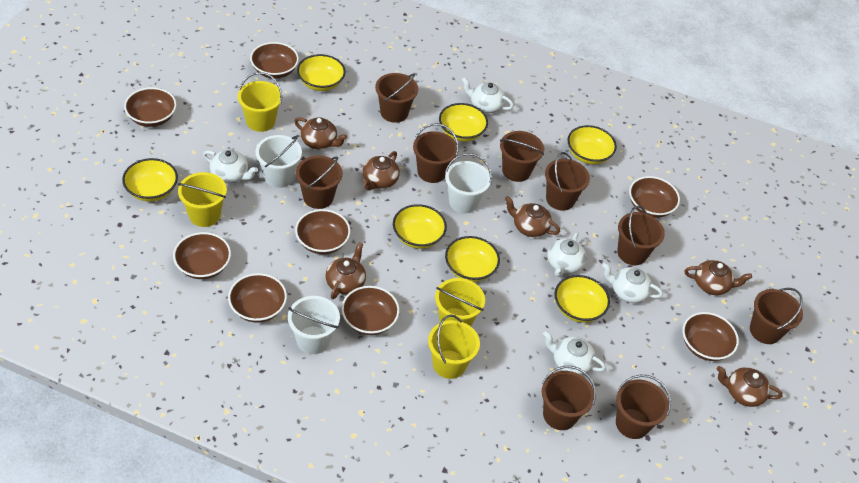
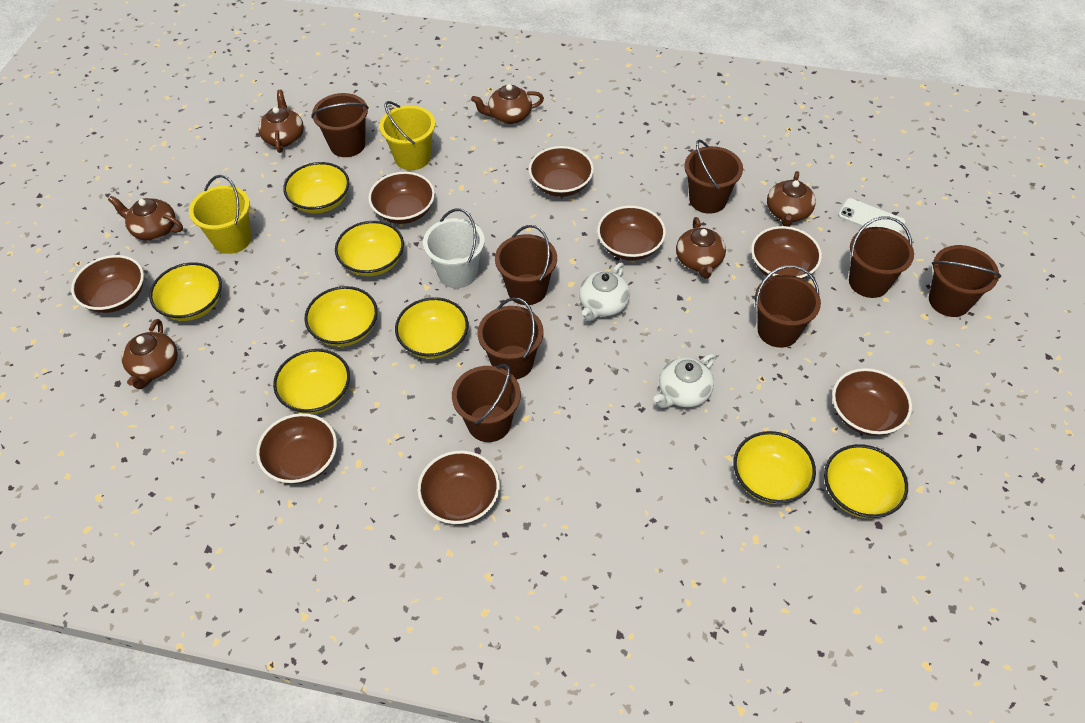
brown bucket: 9 -> 8
white bucket: 3 -> 1
white phone: 0 -> 1
white teapot: 5 -> 2
yellow bowl: 7 -> 8
yellow bucket: 4 -> 2

